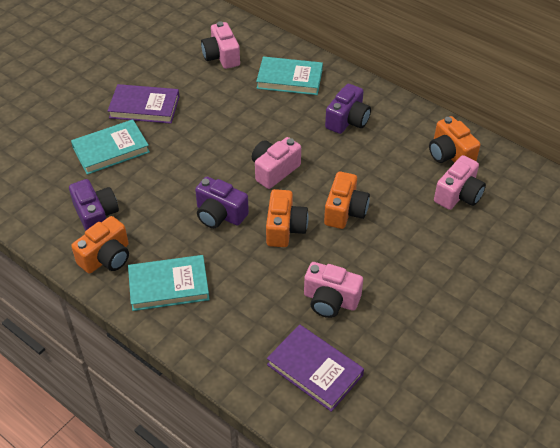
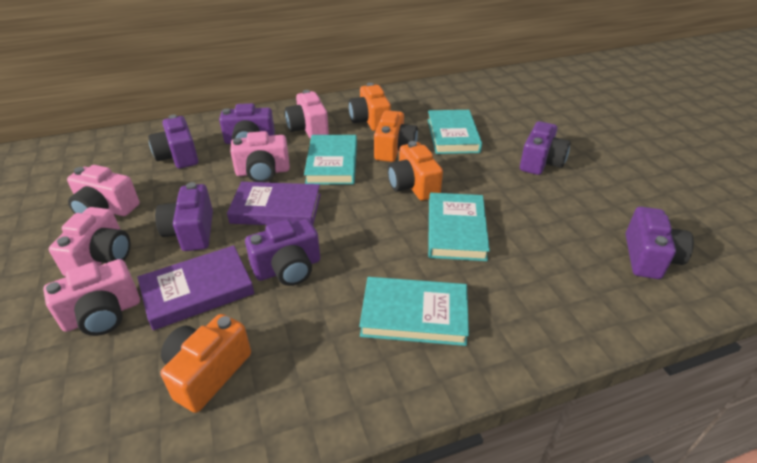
pink camera: 4 -> 5
purple camera: 3 -> 6
turquoise book: 3 -> 4

